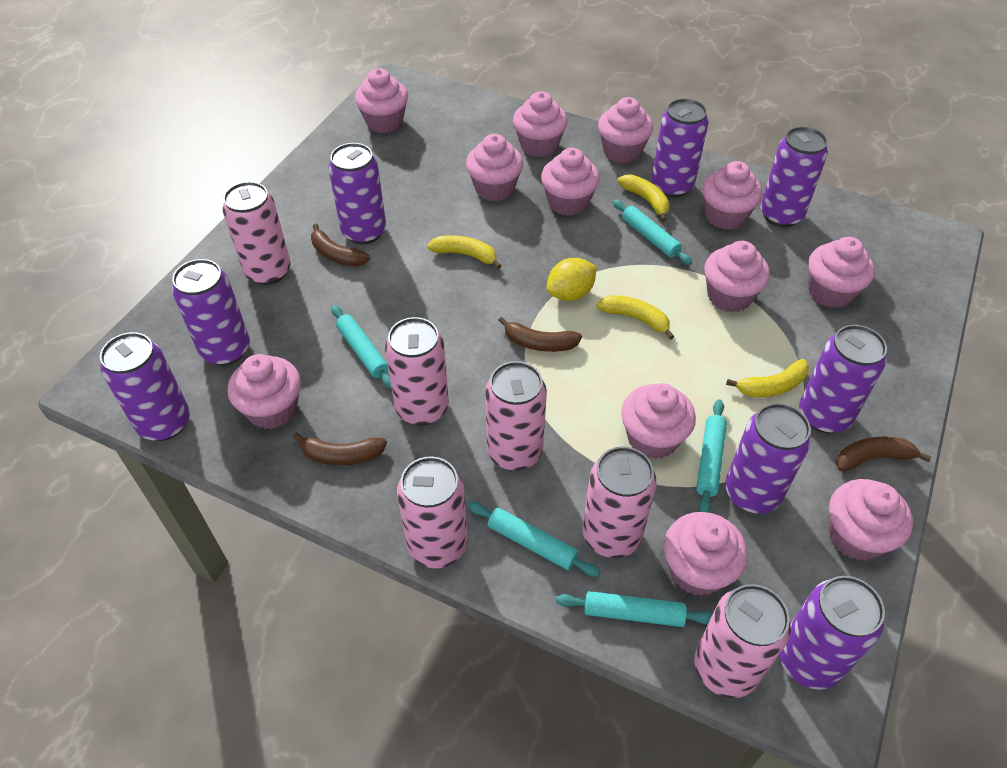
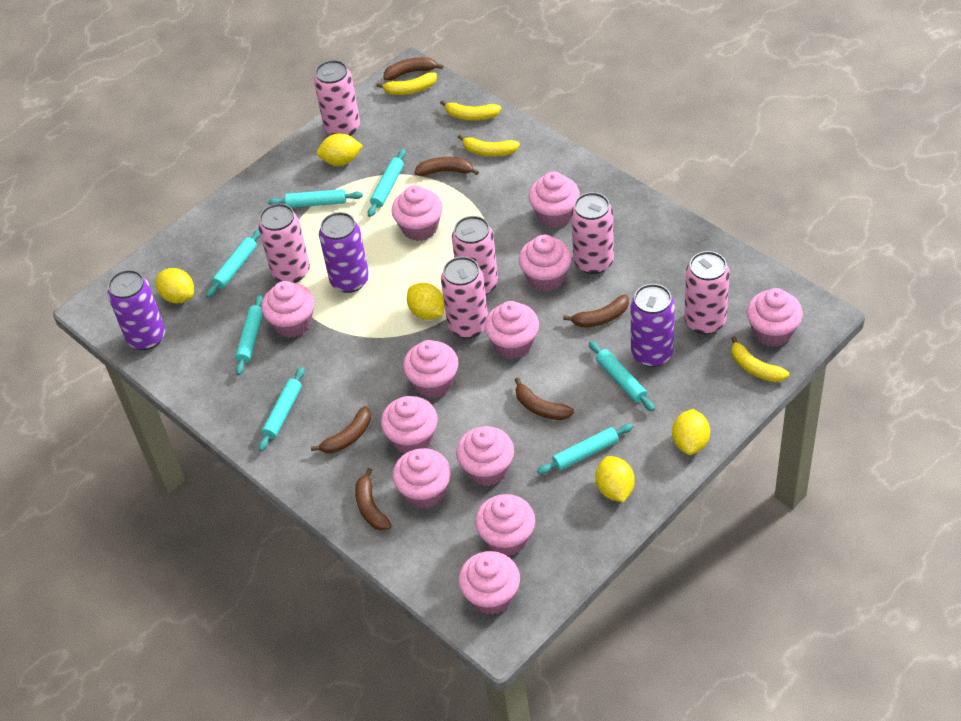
brown banana: 4 -> 6
purple can: 8 -> 3
turquoise rolling pin: 5 -> 7
yellow lemon: 1 -> 5

